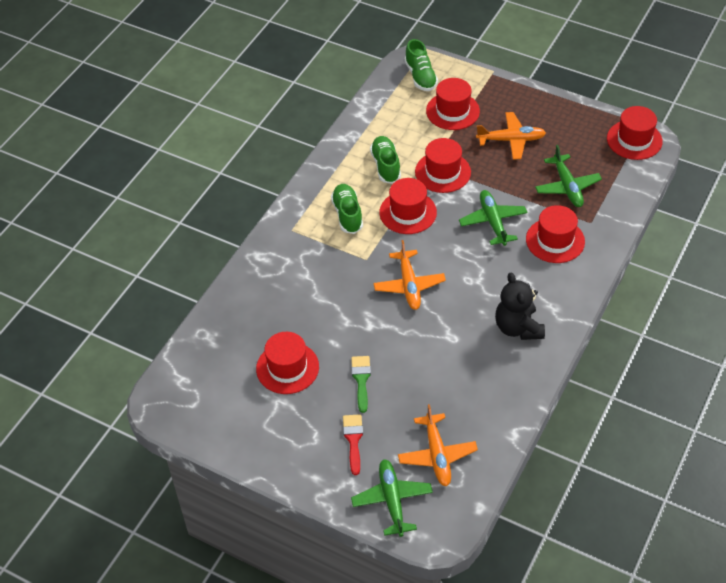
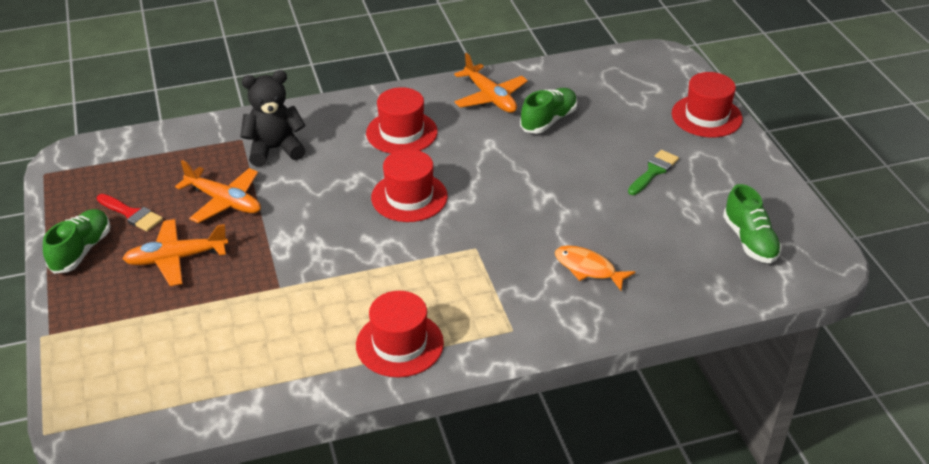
green plane: 3 -> 0
orange fish: 0 -> 1
red hat: 6 -> 4

